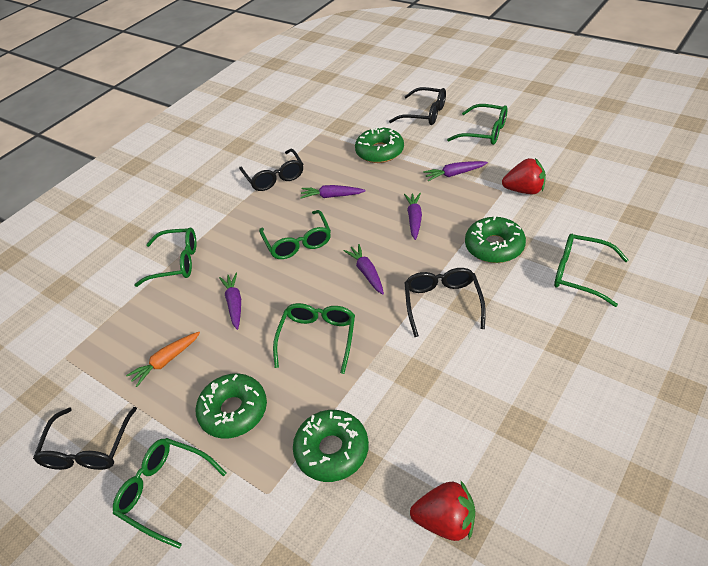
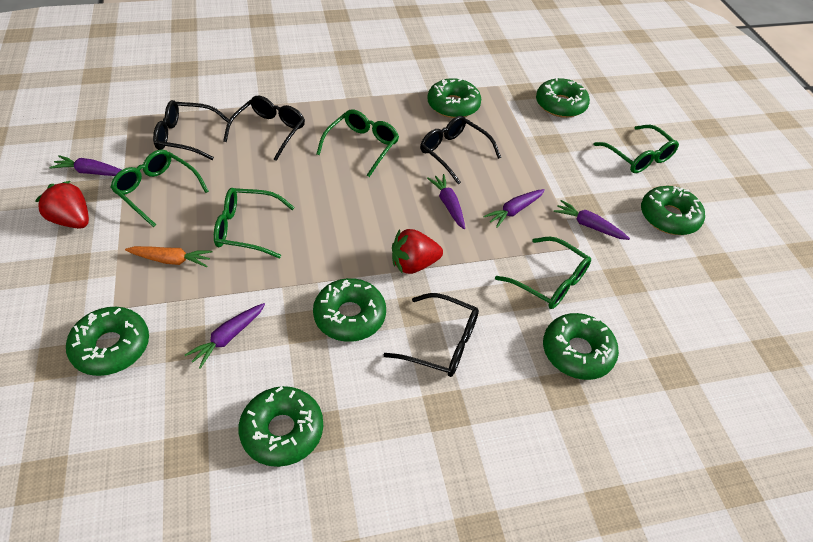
green donut: 4 -> 7
green glasses: 6 -> 5

